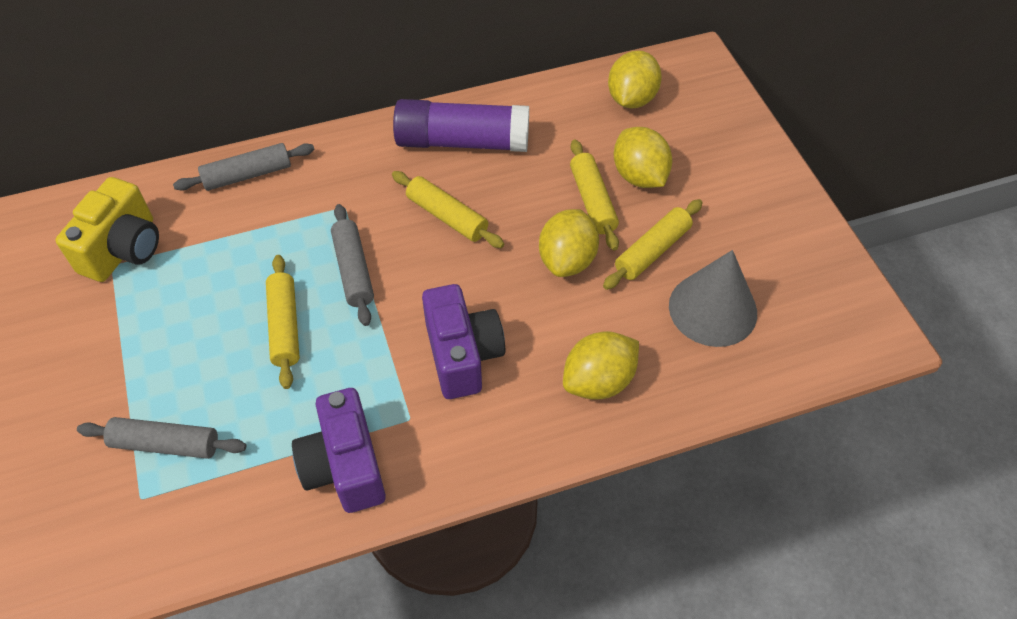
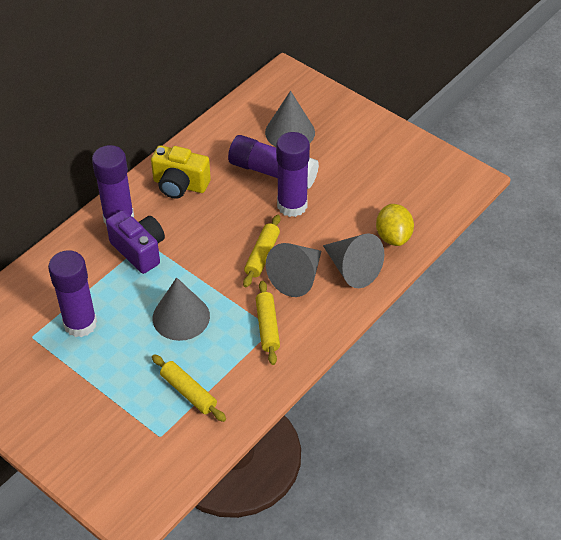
grey cone: 1 -> 4
grey rolling pin: 3 -> 0
purple camera: 2 -> 1
purple glue stick: 1 -> 4
yellow lemon: 4 -> 1
yellow rolling pin: 4 -> 3

